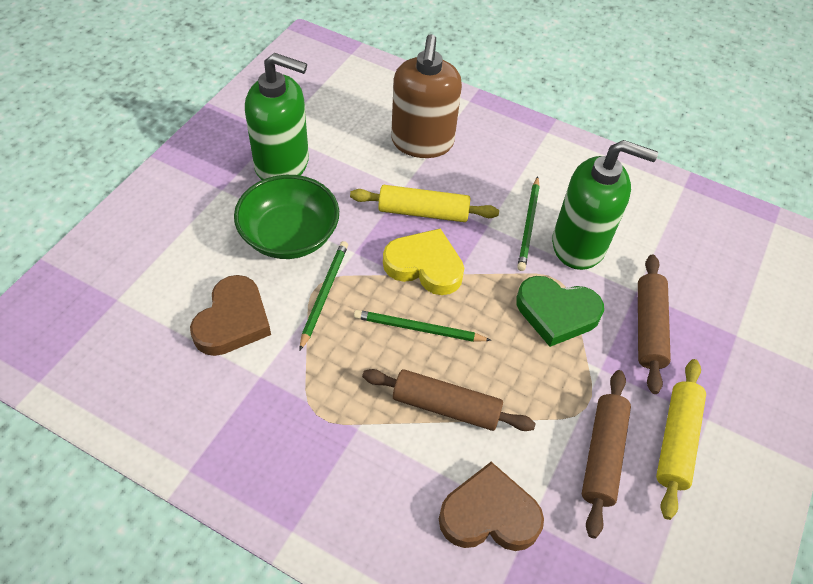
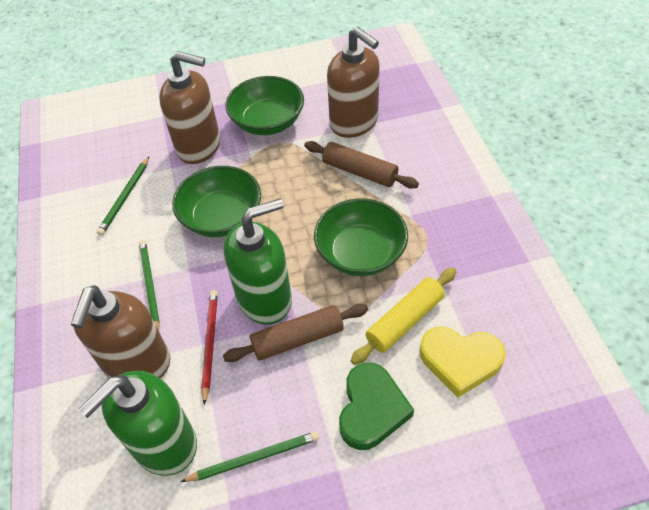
brown heart: 2 -> 0
brown rolling pin: 3 -> 2
brown soap dispenser: 1 -> 3
green bowl: 1 -> 3
red pencil: 0 -> 1
yellow rolling pin: 2 -> 1

